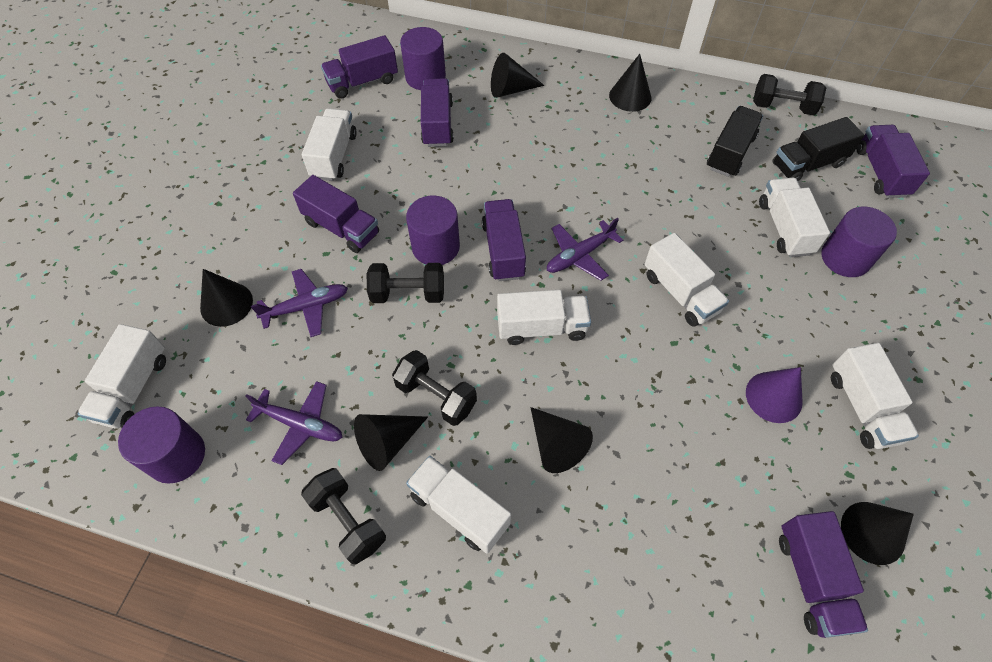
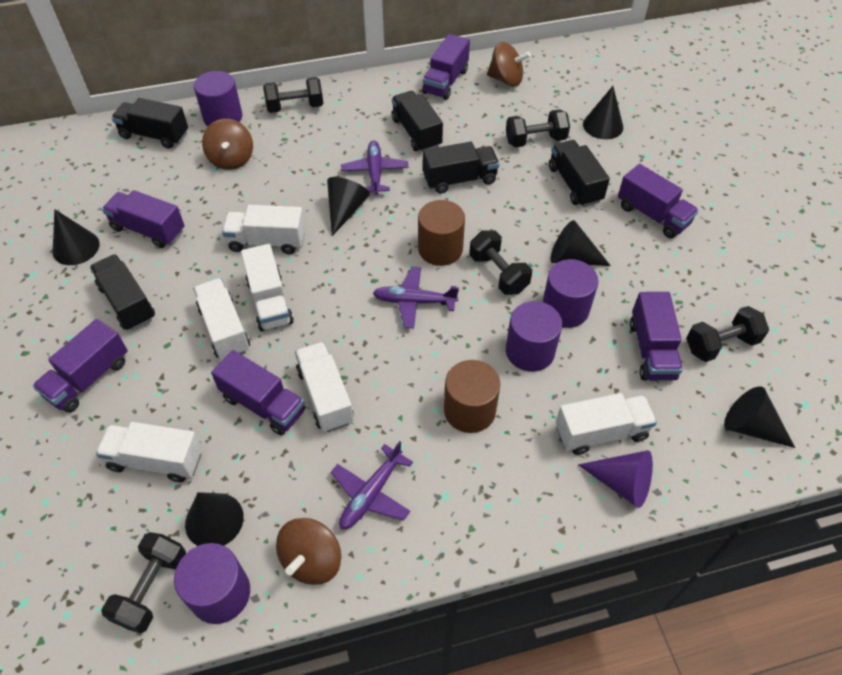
black dumbbell: 4 -> 5
black truck: 2 -> 5
brown cylinder: 0 -> 2
brown spinning top: 0 -> 3
white truck: 7 -> 6

